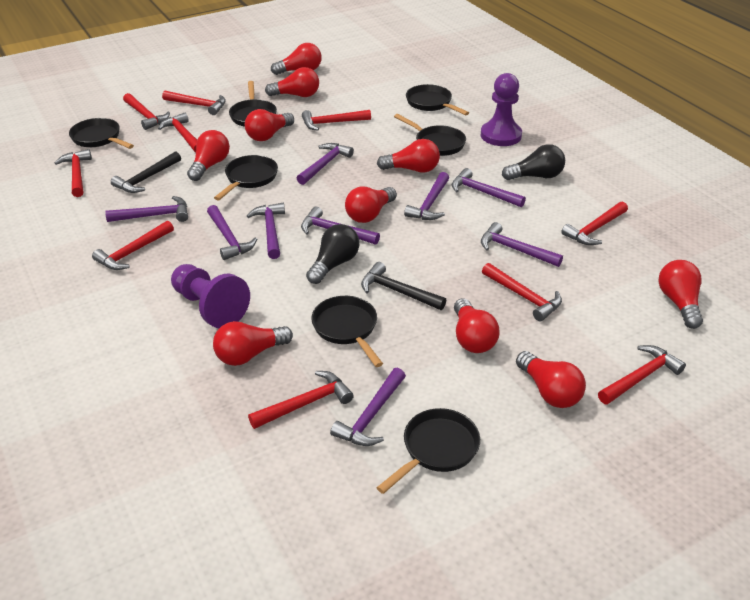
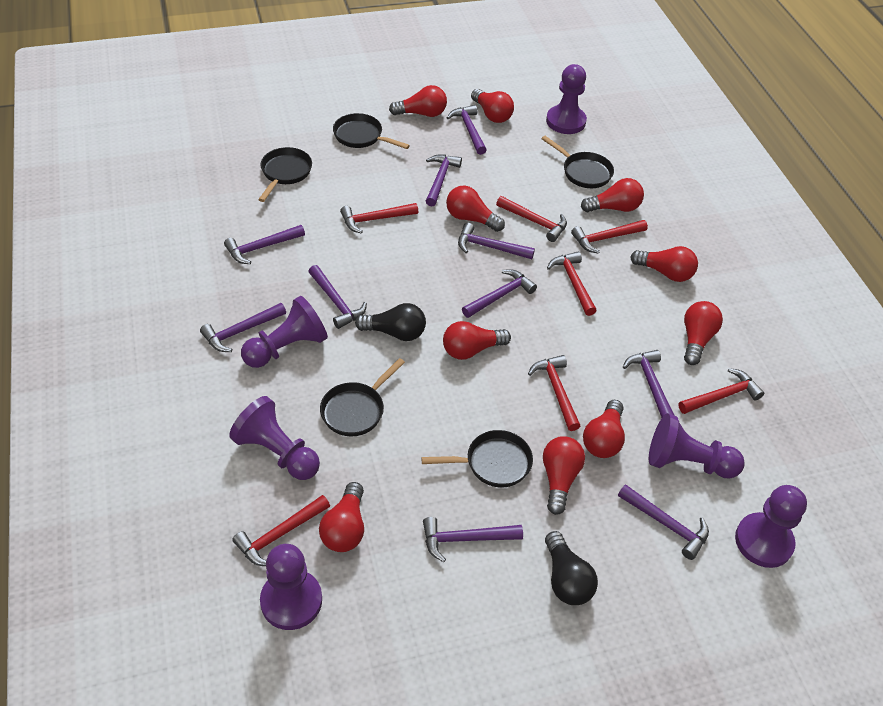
black hammer: 2 -> 0
black pan: 7 -> 5
purple hammer: 9 -> 10
purple pawn: 2 -> 6
red hammer: 10 -> 7

